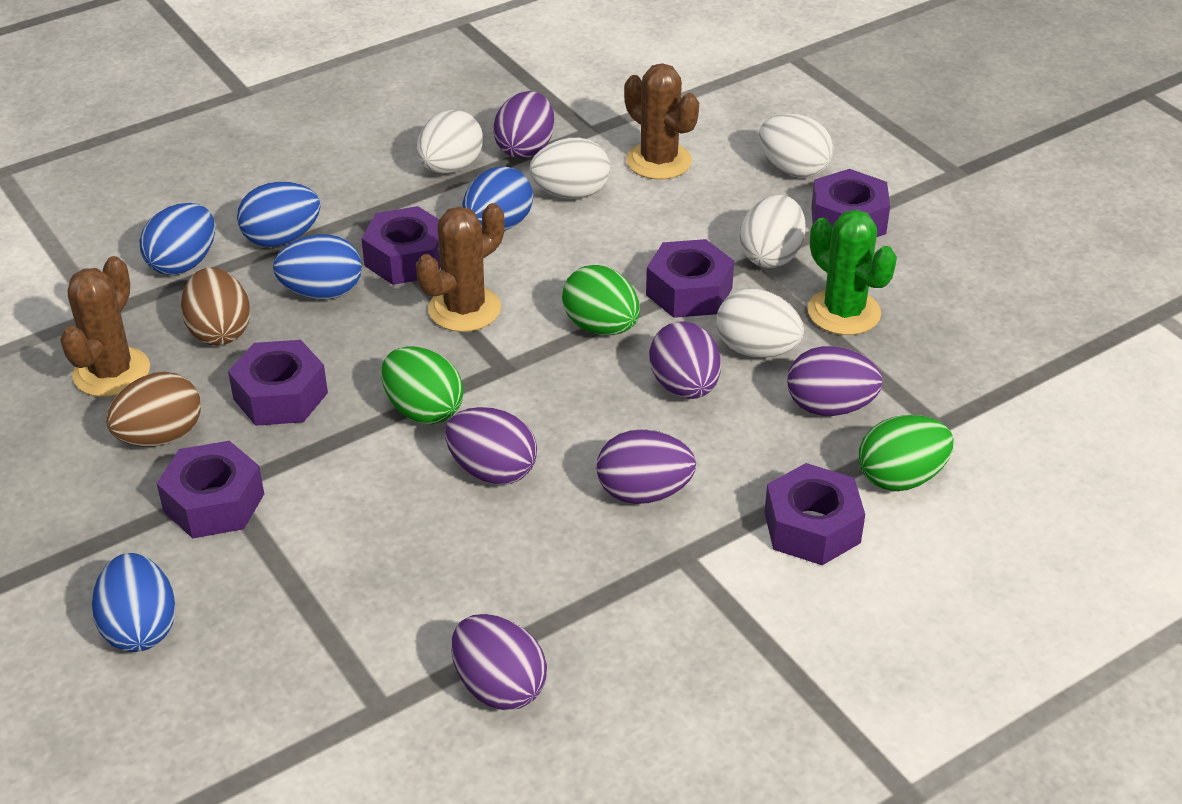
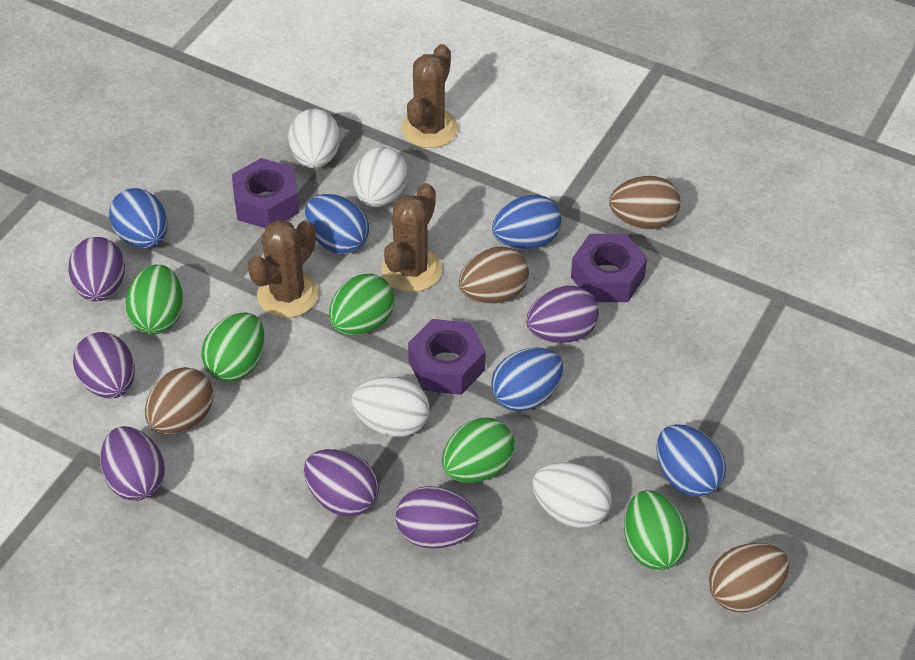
brown egg: 2 -> 4
green cactus: 1 -> 0
green egg: 3 -> 5
purple nut: 6 -> 3
white egg: 5 -> 4

